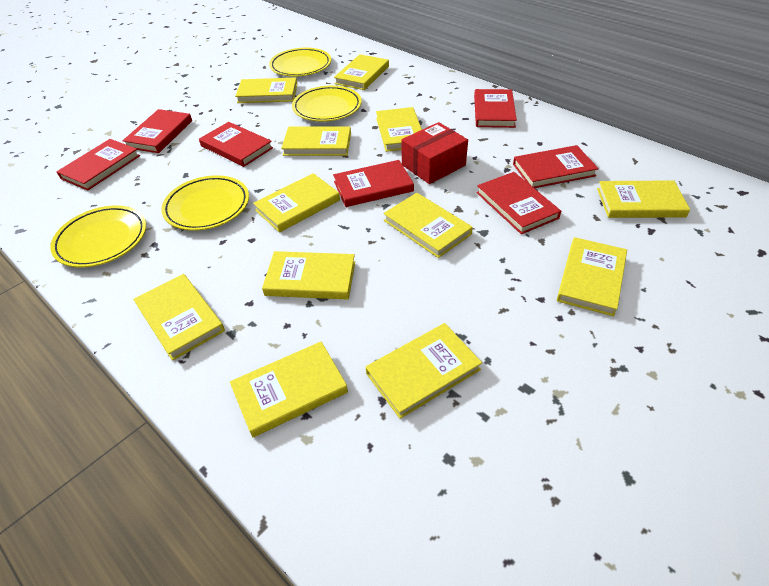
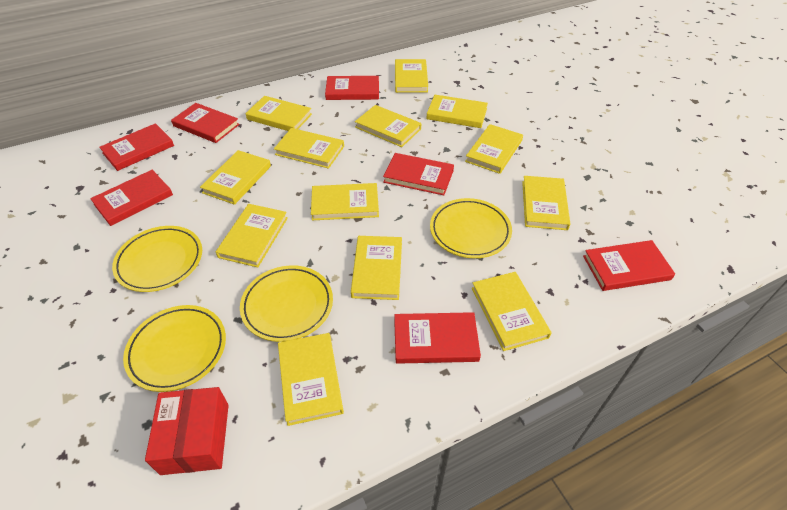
yellow book: 12 -> 13

